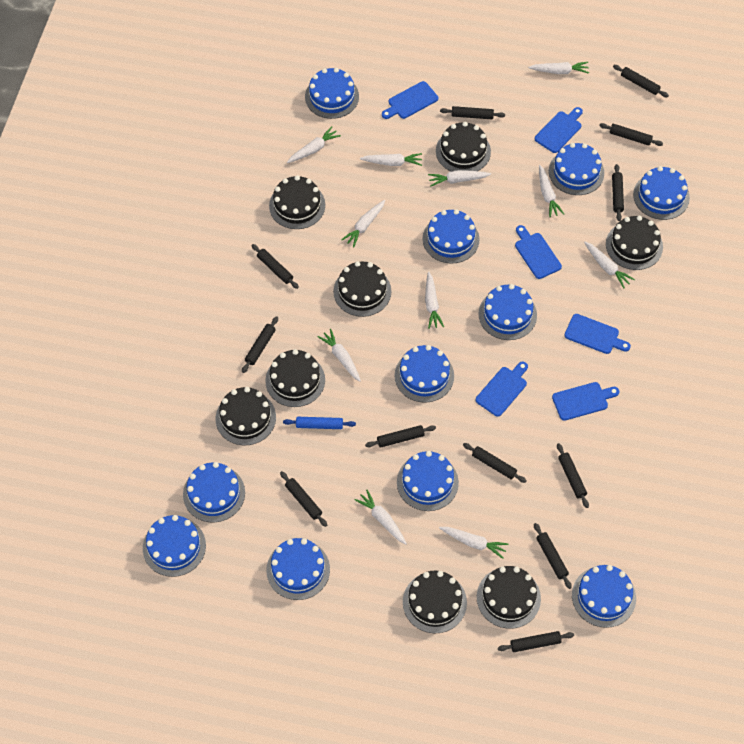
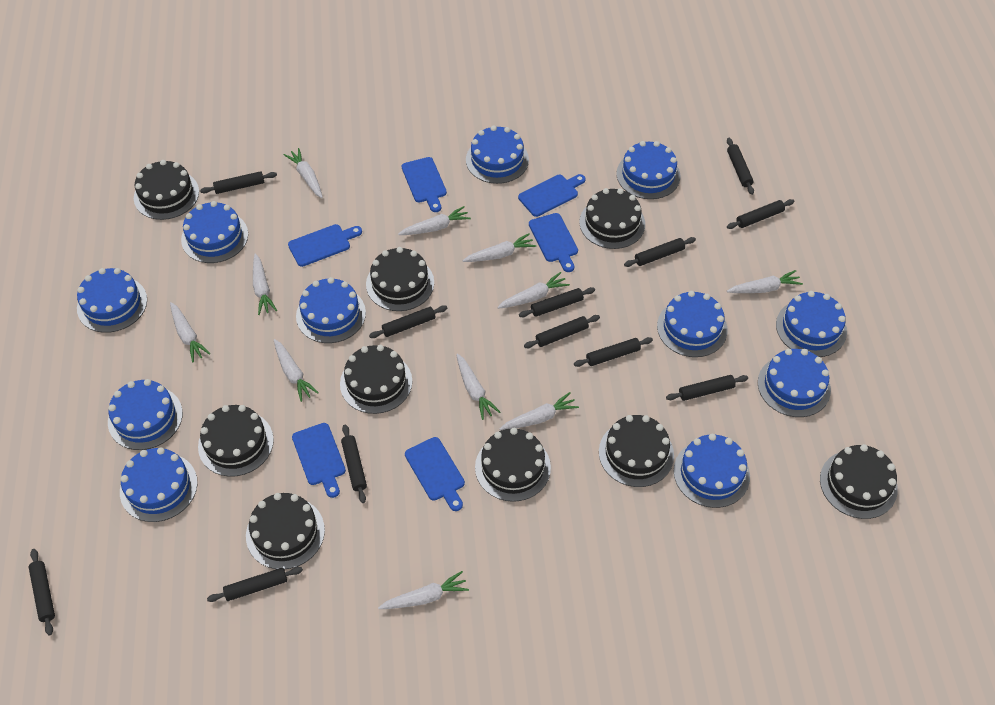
black cake: 8 -> 9
blue rolling pin: 1 -> 0

